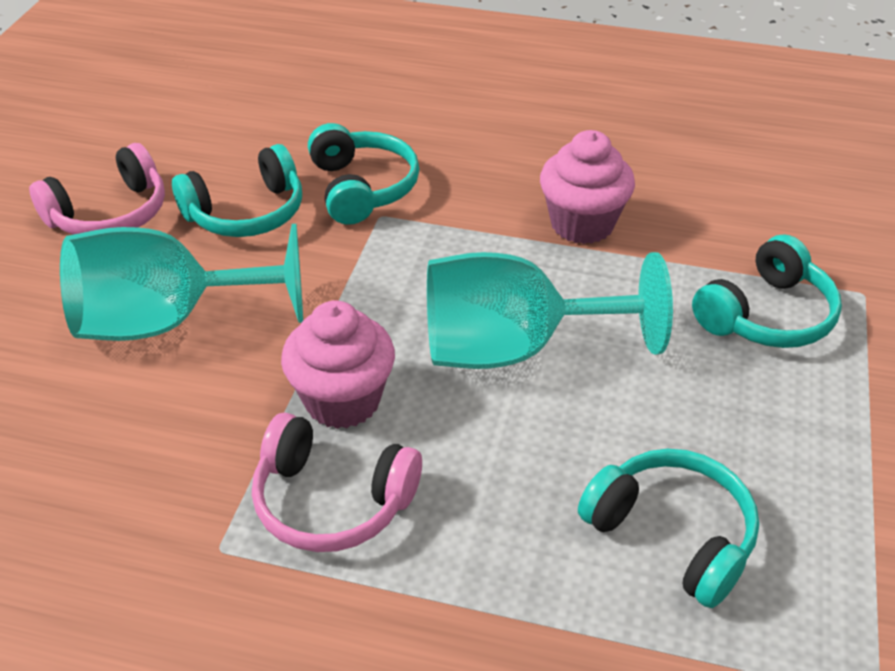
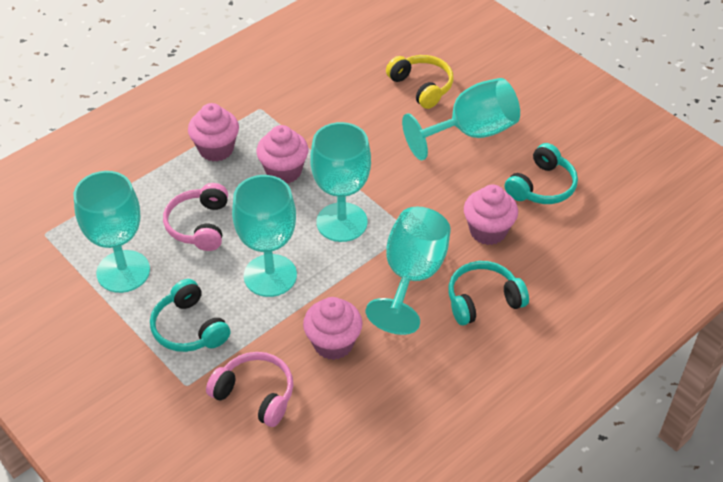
pink cupcake: 2 -> 4
turquoise goblet: 2 -> 5
turquoise headphones: 4 -> 3
yellow headphones: 0 -> 1

